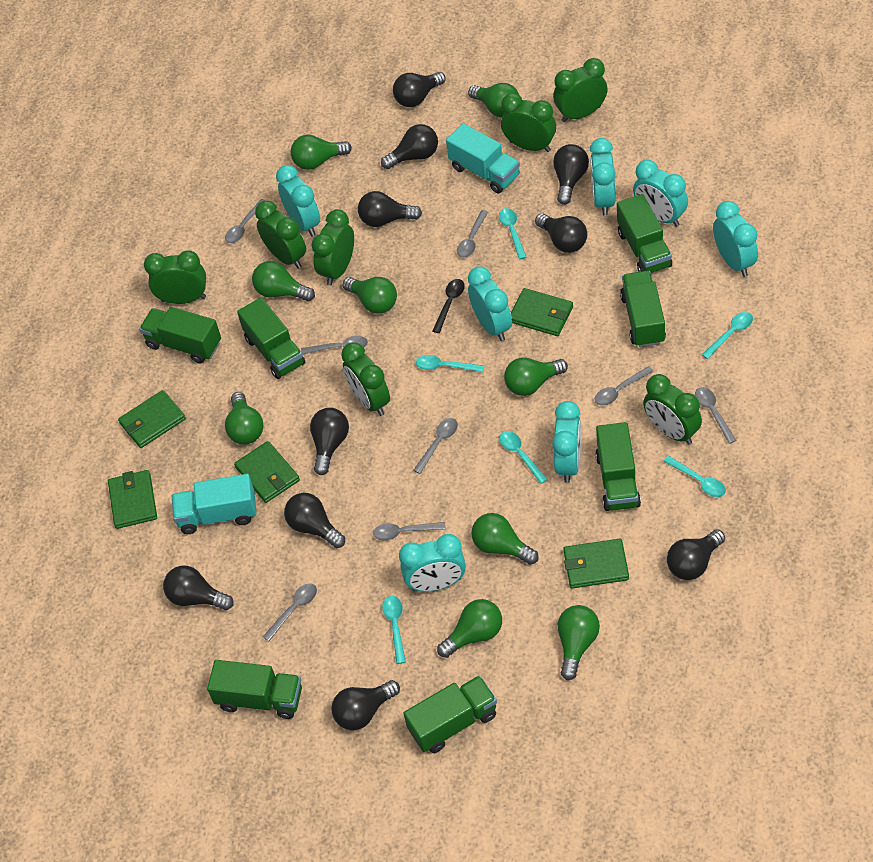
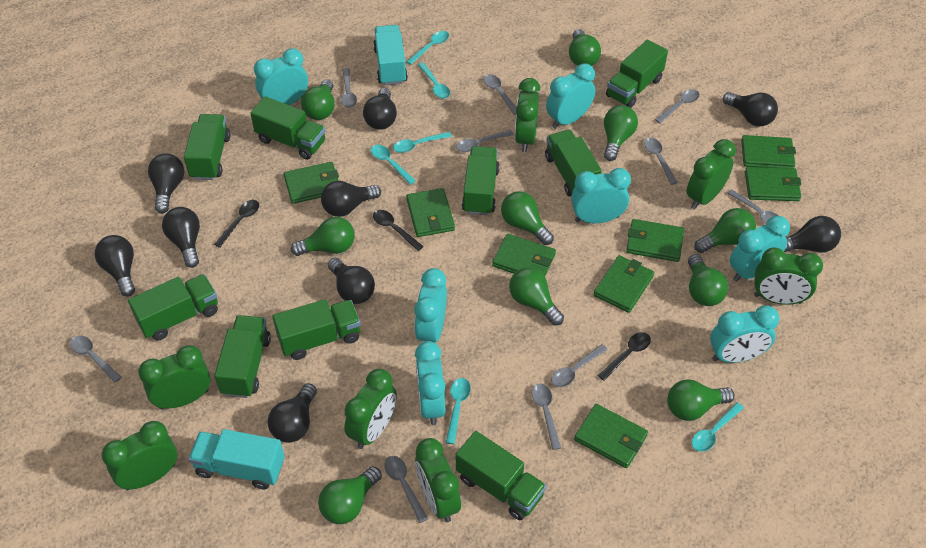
black light bulb: 10 -> 9
black spoon: 1 -> 3
green light bulb: 9 -> 10
green truck: 7 -> 9
green wallet: 5 -> 8
grey spoon: 8 -> 10

